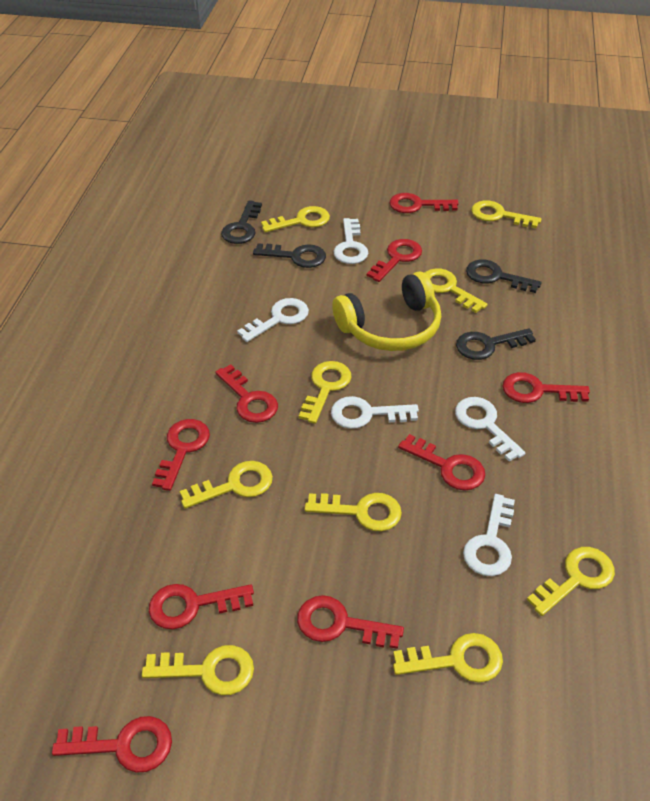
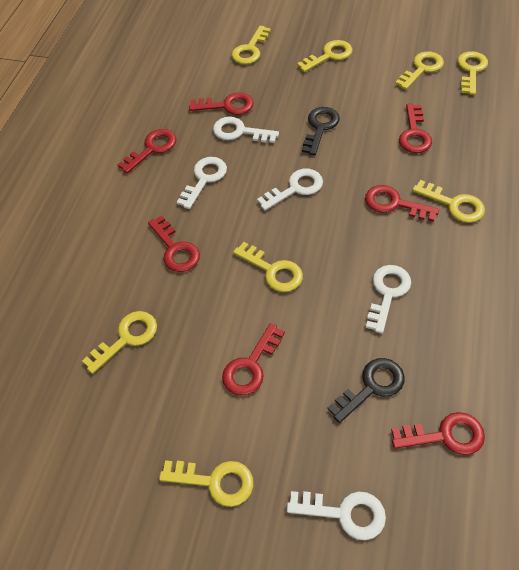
black key: 4 -> 2
red key: 9 -> 7
yellow headphones: 1 -> 0
yellow key: 9 -> 8

